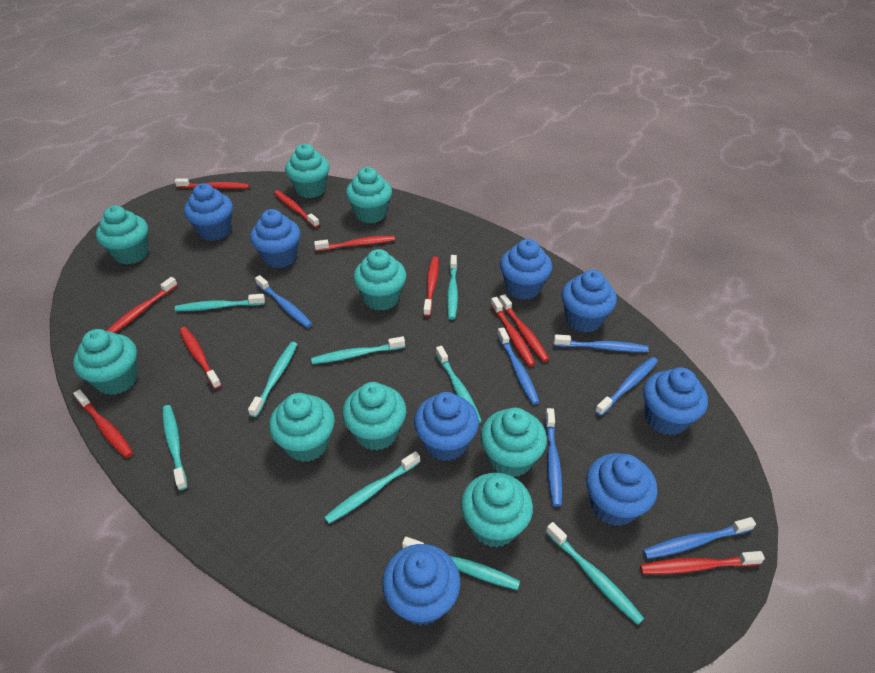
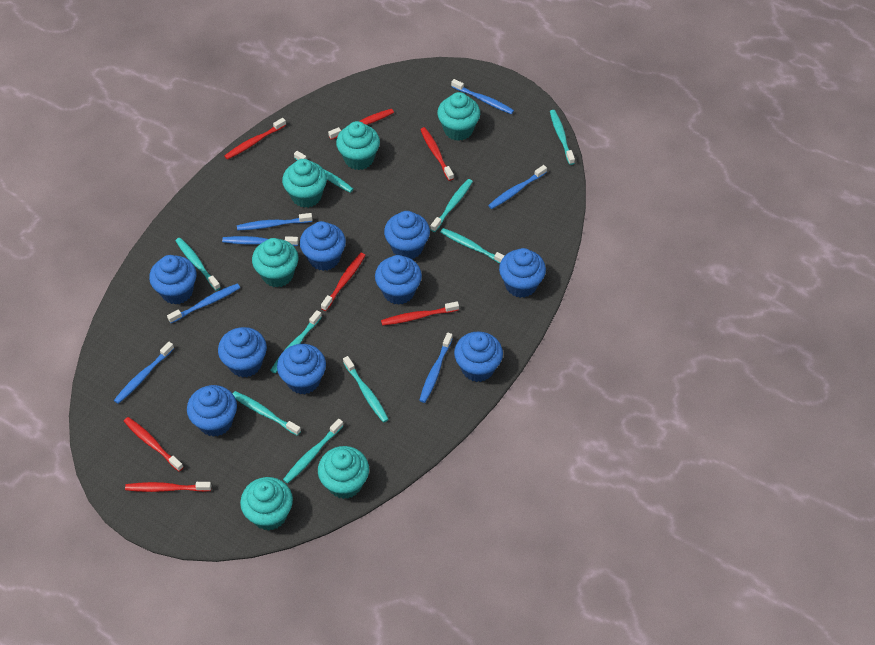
blue cupcake: 8 -> 9
blue toothbrush: 6 -> 7
red toothbrush: 10 -> 7
turquoise cupcake: 9 -> 6

